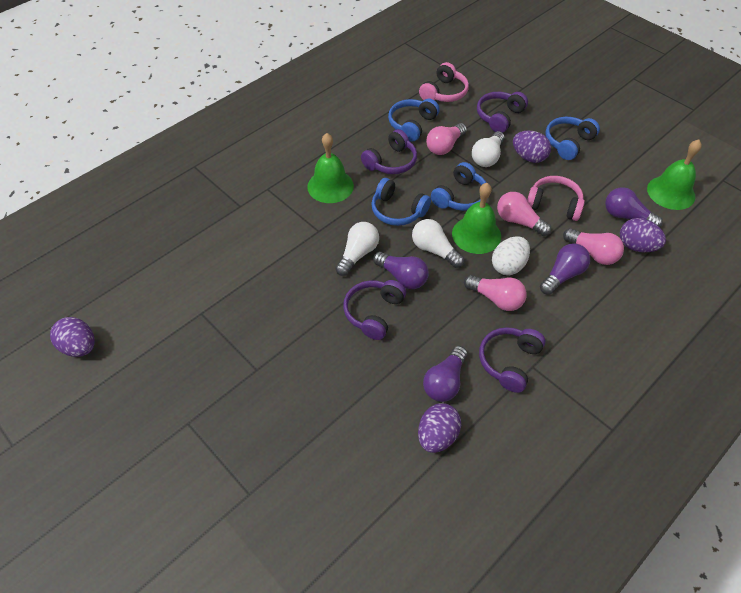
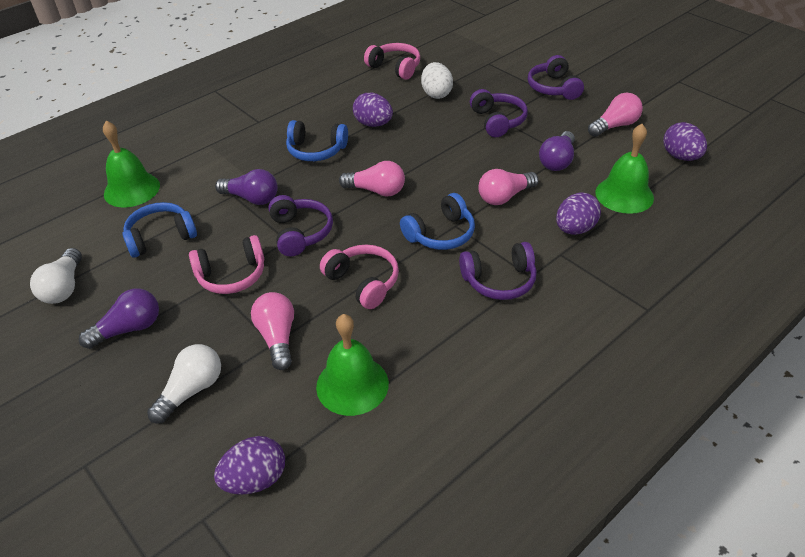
blue headphones: 4 -> 3
pink headphones: 2 -> 3
purple light bulb: 4 -> 3
white light bulb: 3 -> 2

